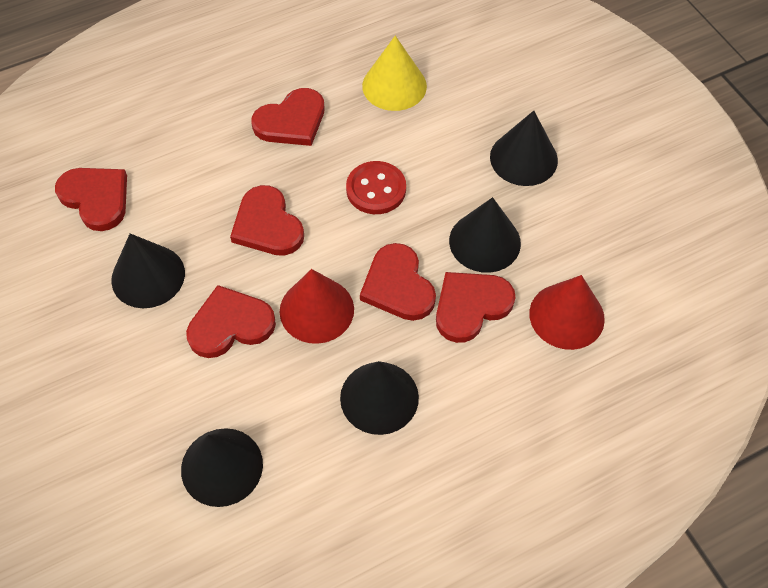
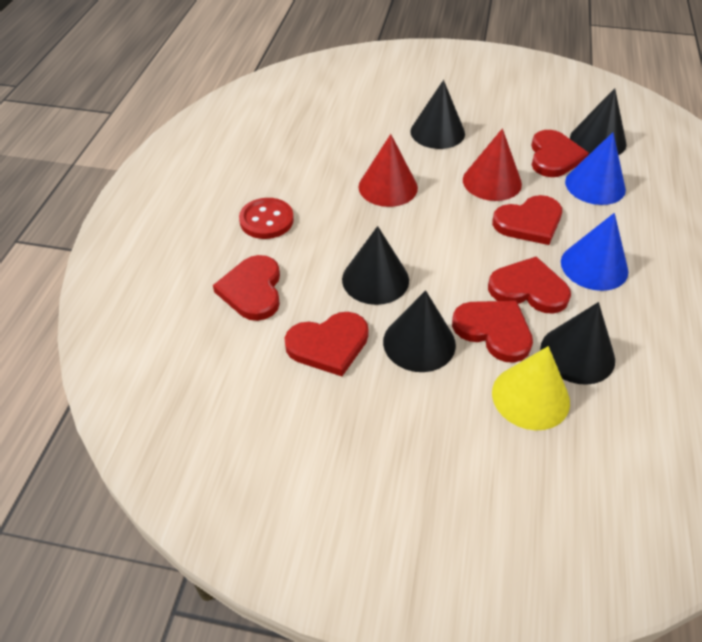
blue cone: 0 -> 2

